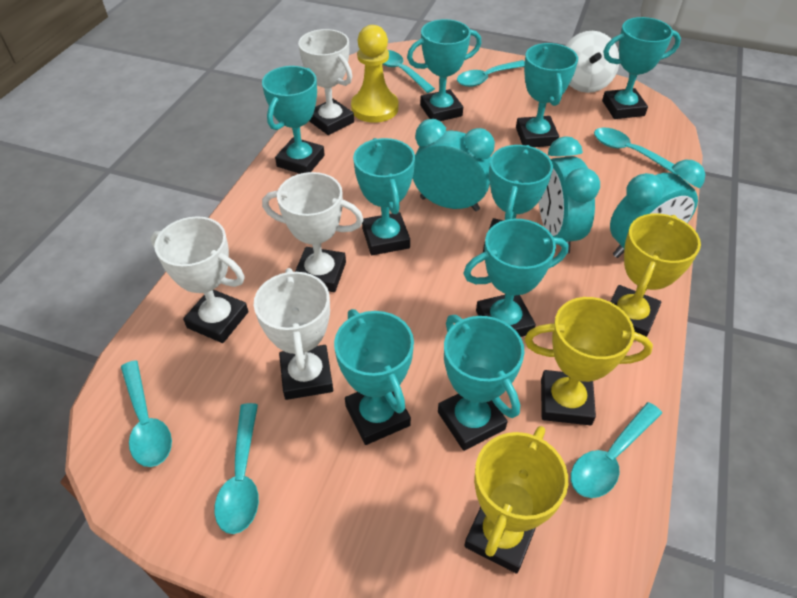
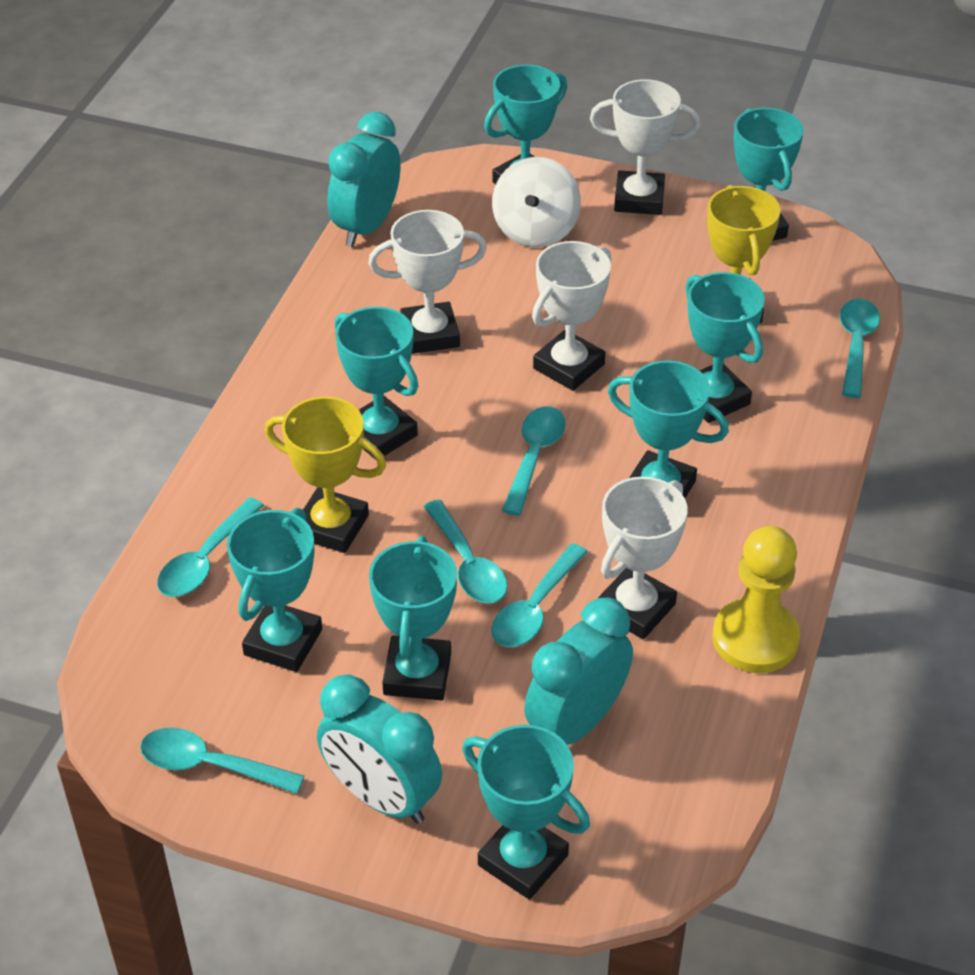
turquoise trophy: 9 -> 8
yellow trophy: 3 -> 2

